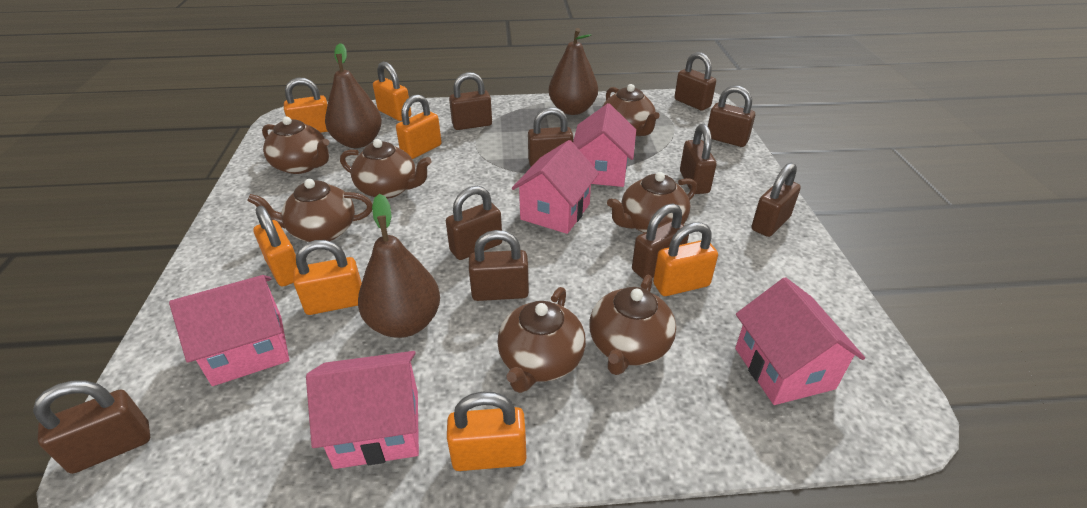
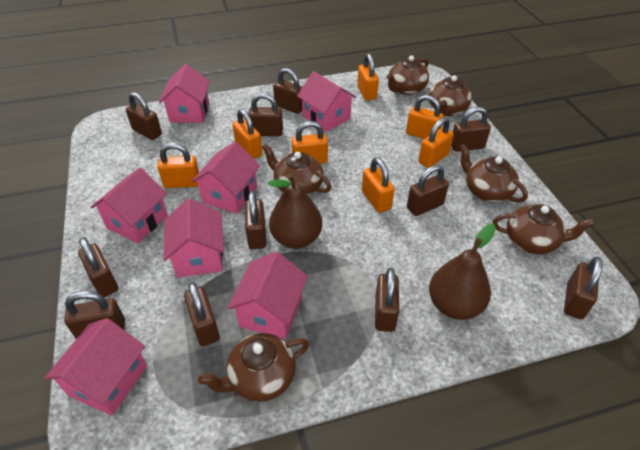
brown padlock: 10 -> 11
brown pear: 3 -> 2
brown teapot: 7 -> 6
pink house: 5 -> 7

